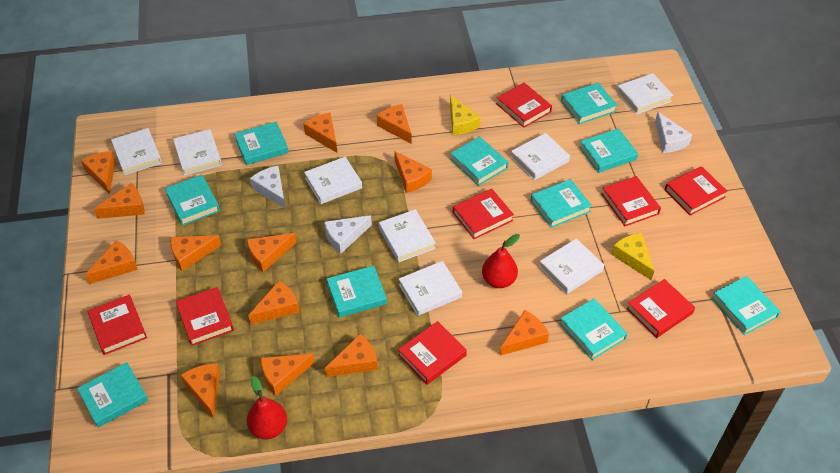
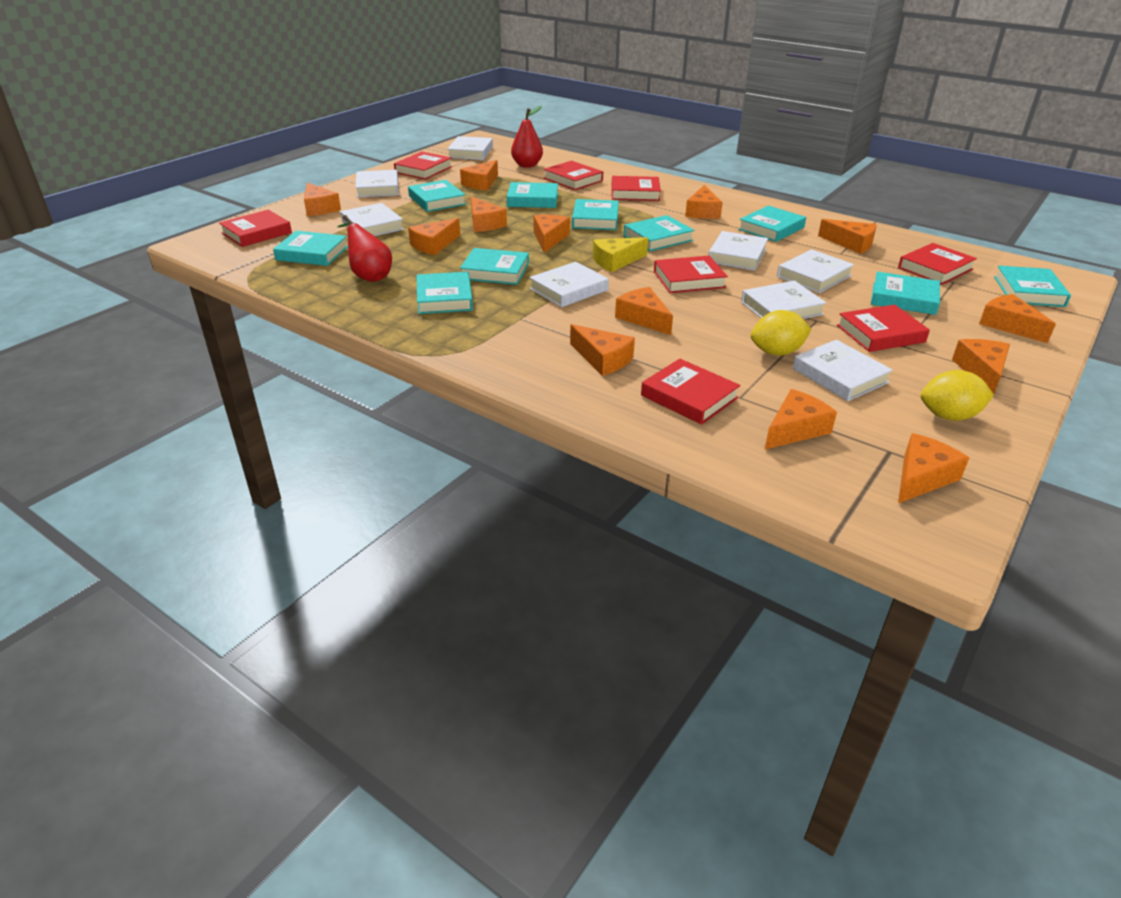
white cheese: 3 -> 0
yellow cheese: 2 -> 1
yellow lemon: 0 -> 2

